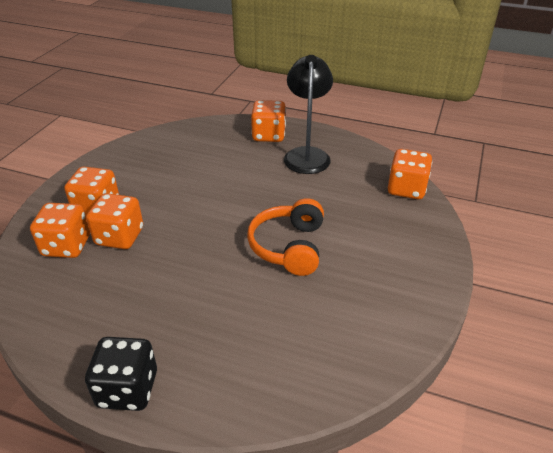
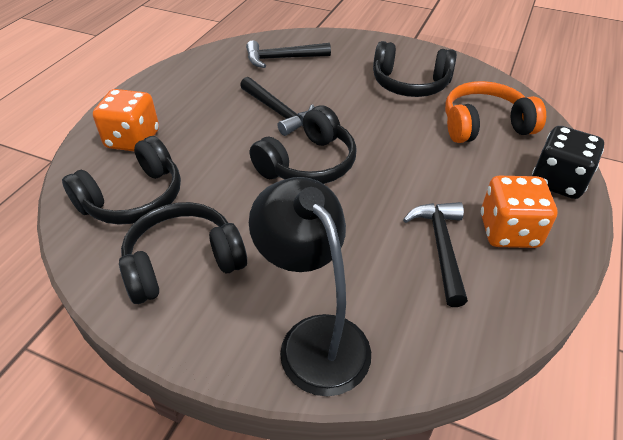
black hammer: 0 -> 3
black headphones: 0 -> 4
orange dice: 5 -> 2

